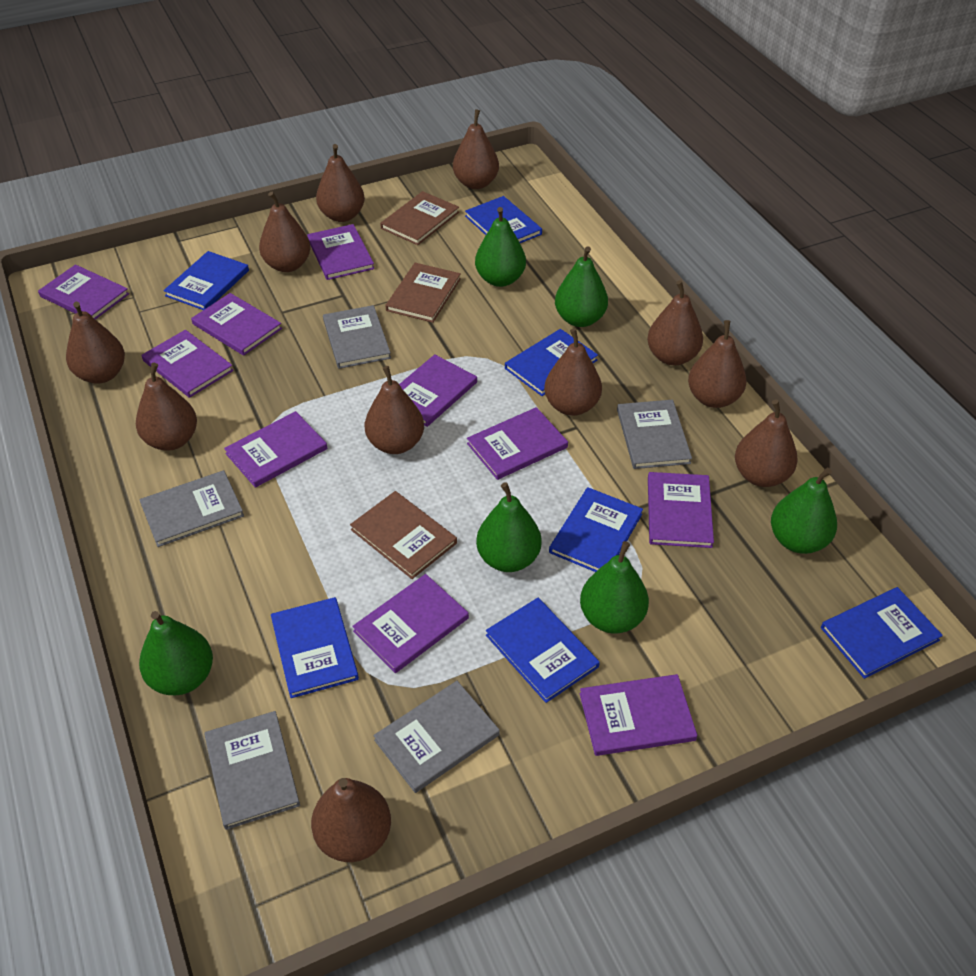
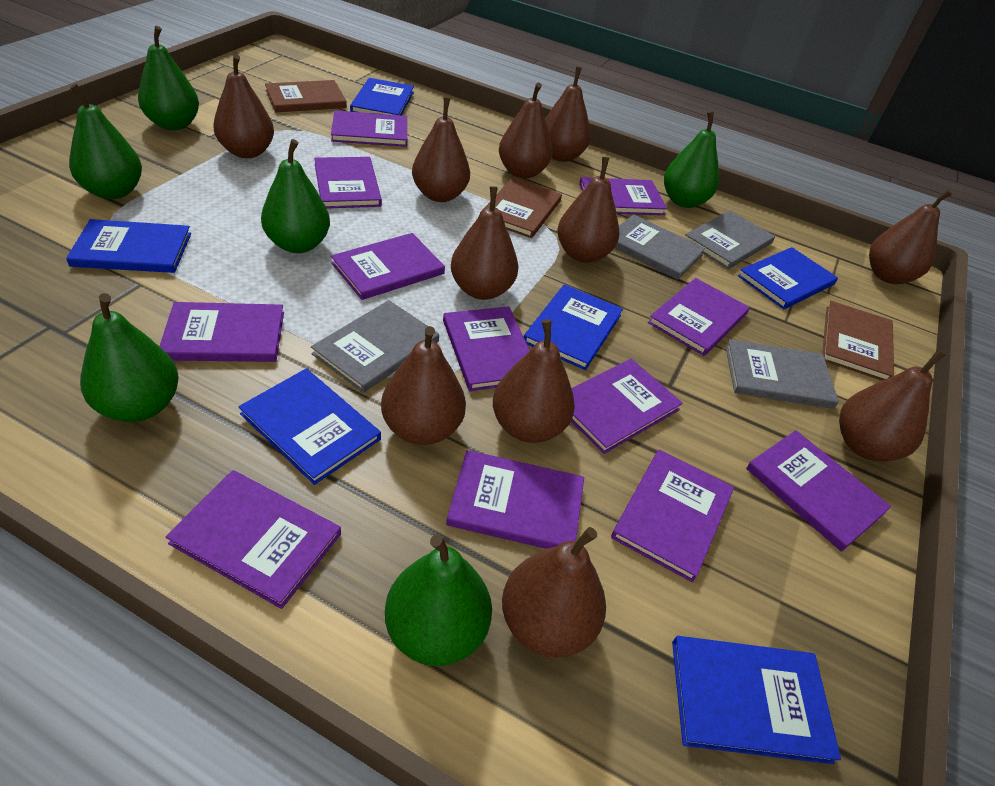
blue book: 7 -> 6
grey book: 5 -> 4
purple book: 10 -> 12

